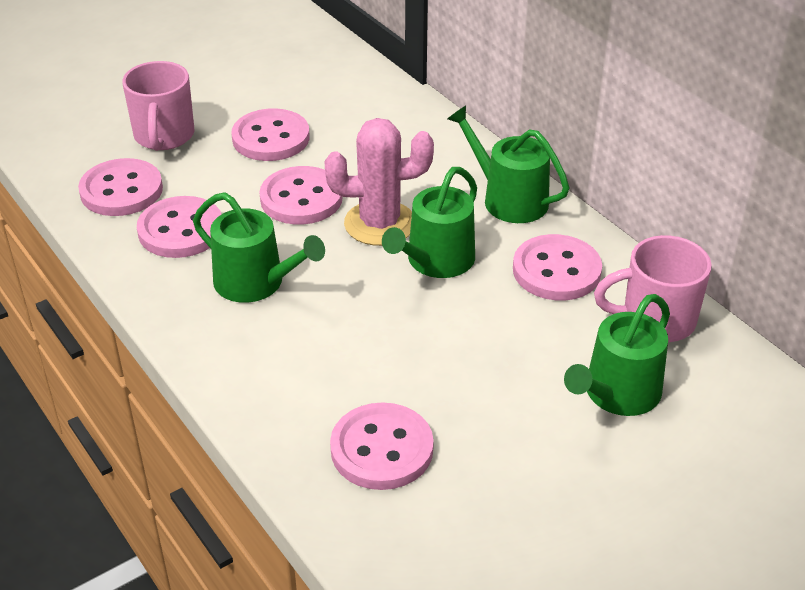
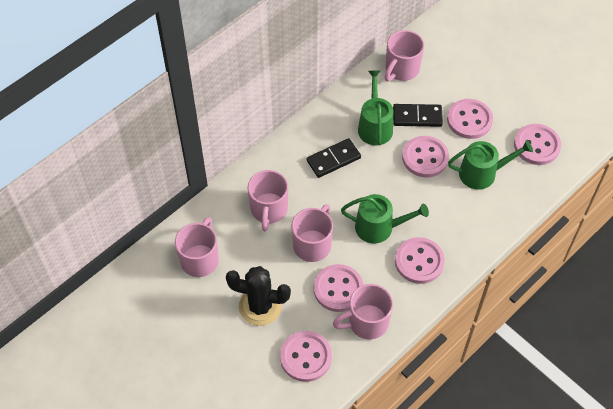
black cactus: 0 -> 1
black domino: 0 -> 2
green watering can: 4 -> 3
pink cactus: 1 -> 0
pink mug: 2 -> 5

